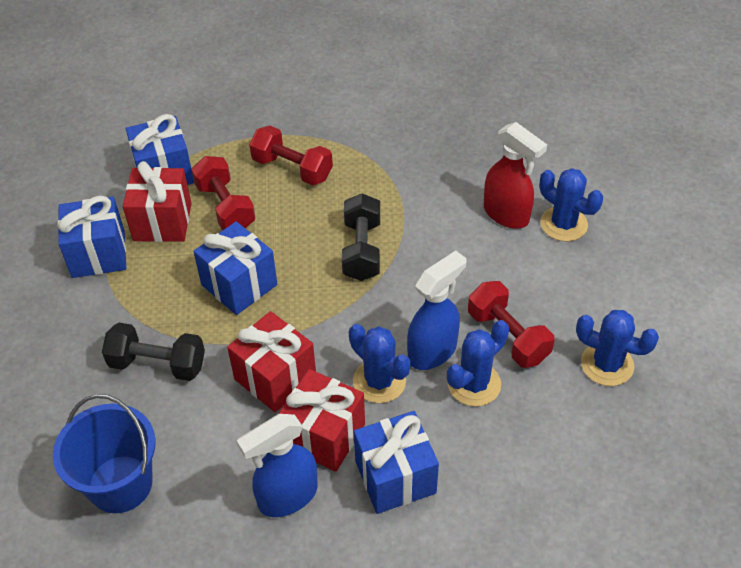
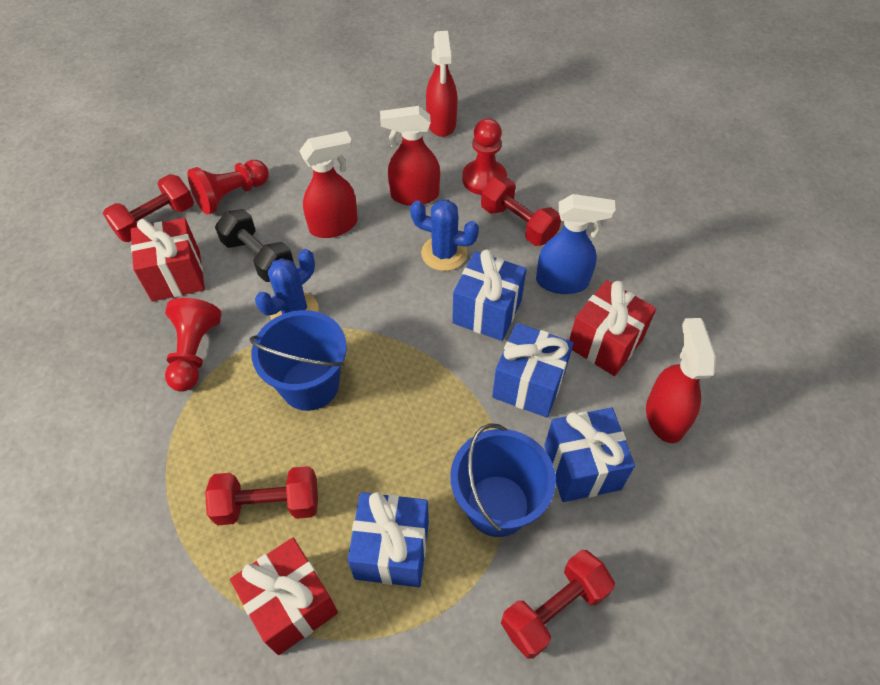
black dumbbell: 2 -> 1
blue bucket: 1 -> 2
blue cactus: 4 -> 2
blue spray bottle: 2 -> 1
red dumbbell: 3 -> 4
red pawn: 0 -> 3
red spray bottle: 1 -> 4

